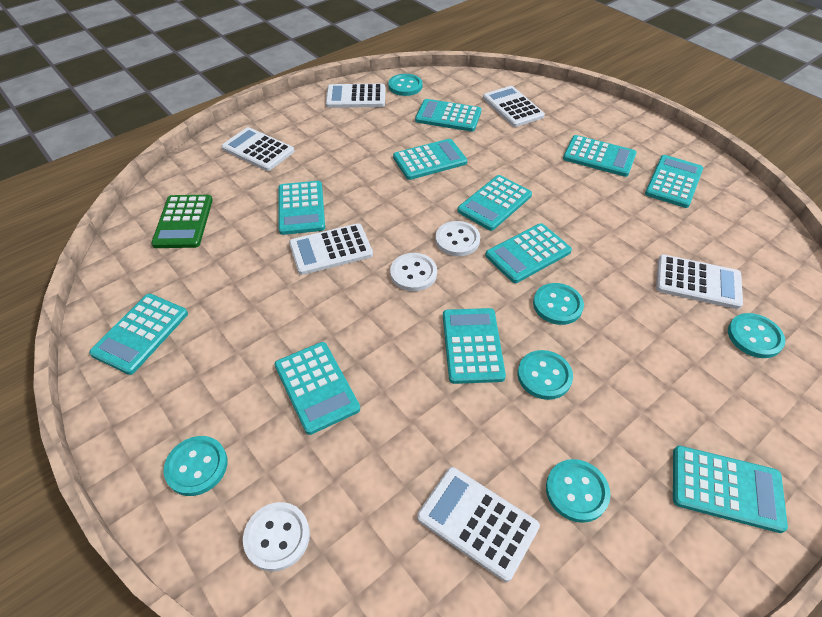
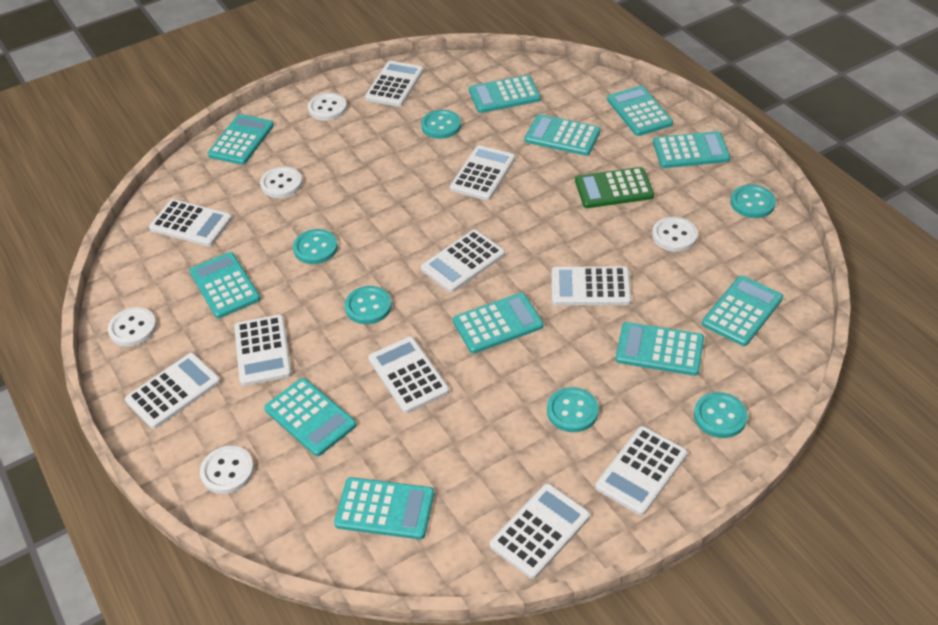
white button: 3 -> 5
white calculator: 6 -> 10

